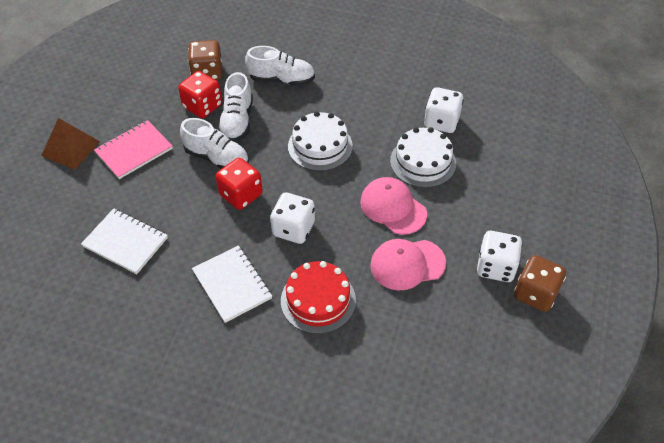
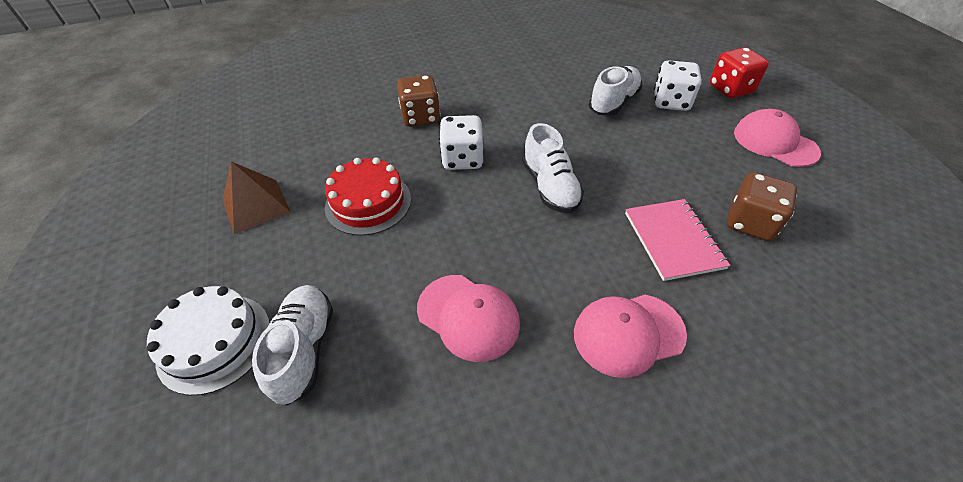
pink cap: 2 -> 3
red dice: 2 -> 1
white cake: 2 -> 1
white dice: 3 -> 2
white notebook: 2 -> 0

